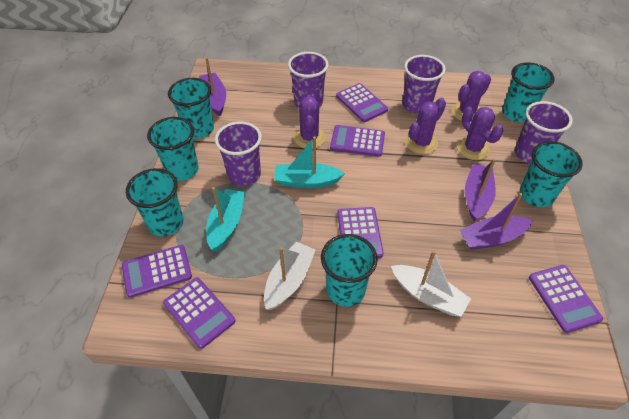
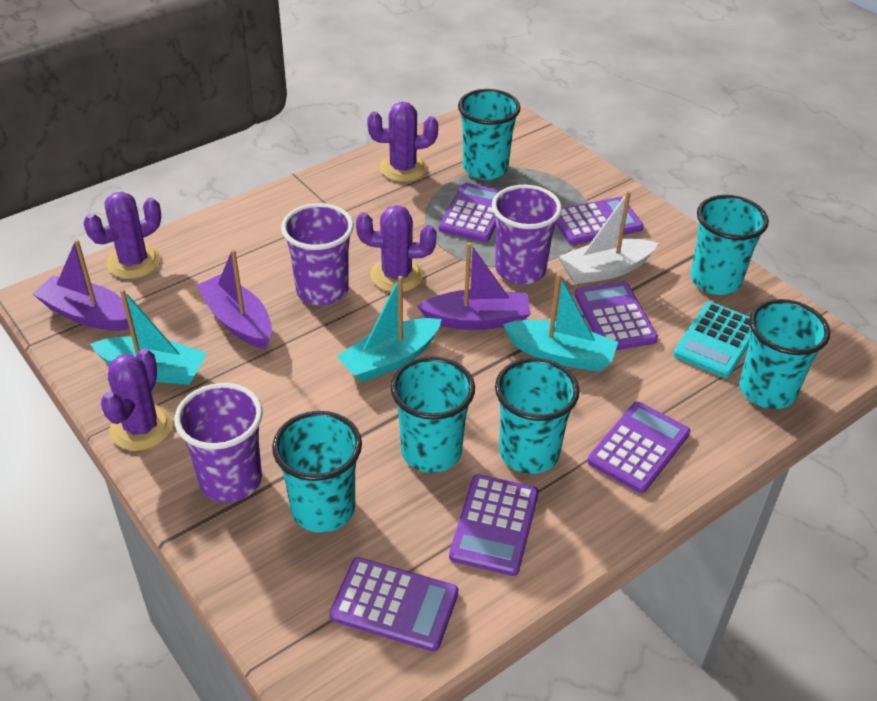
purple cup: 4 -> 3
turquoise boat: 2 -> 3
turquoise calculator: 0 -> 1
white boat: 2 -> 1

